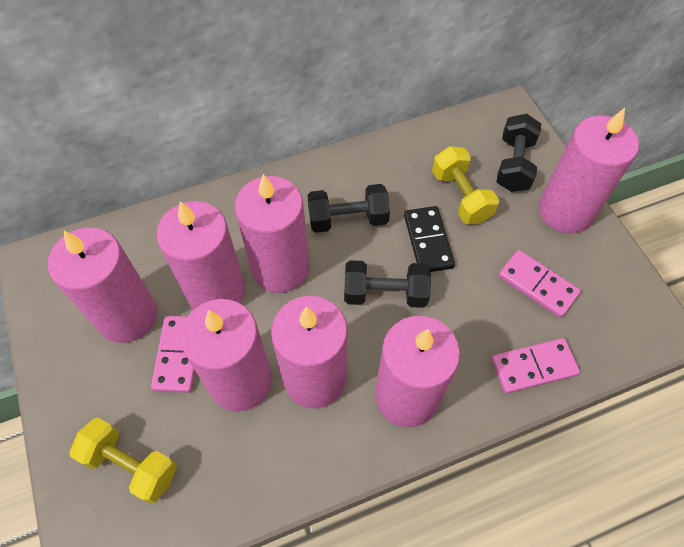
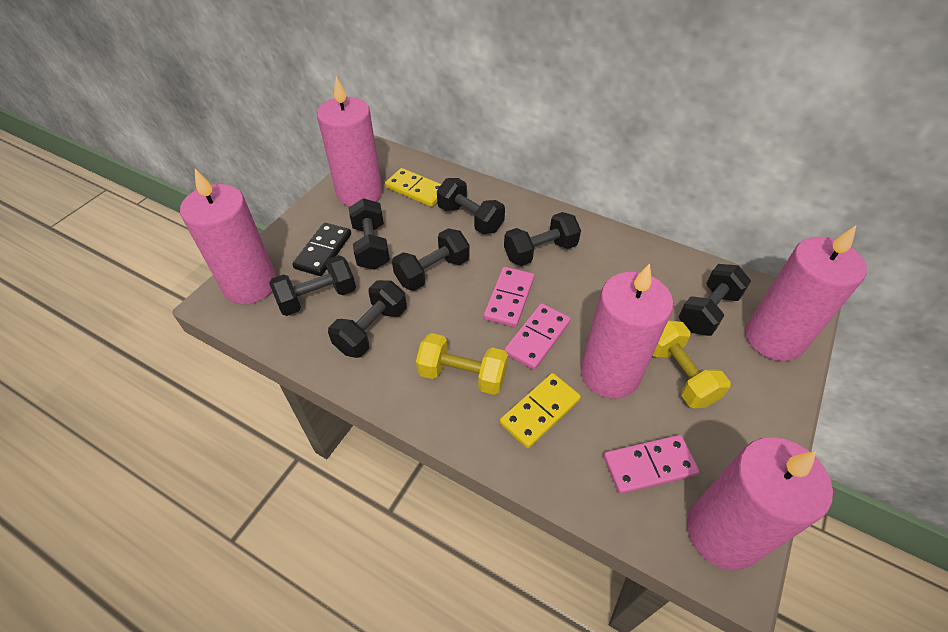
black dumbbell: 3 -> 7
pink candle: 7 -> 5
yellow domino: 0 -> 2

